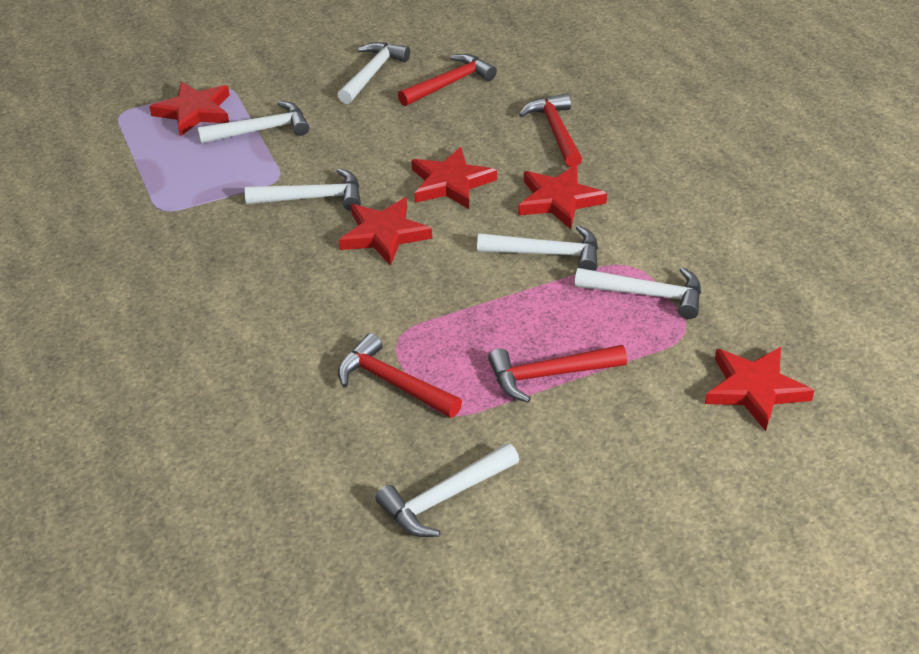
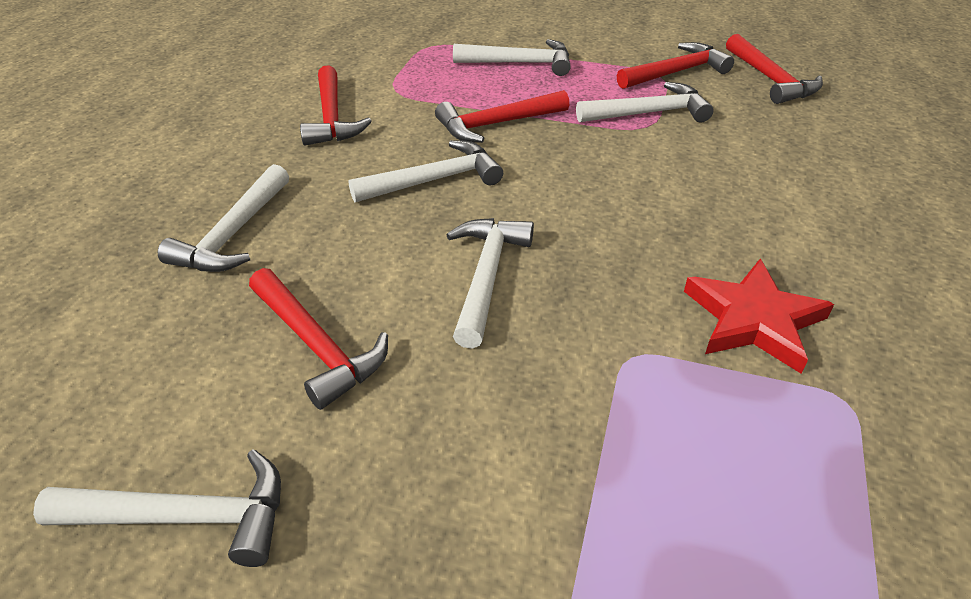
red hammer: 4 -> 5
red star: 5 -> 1

